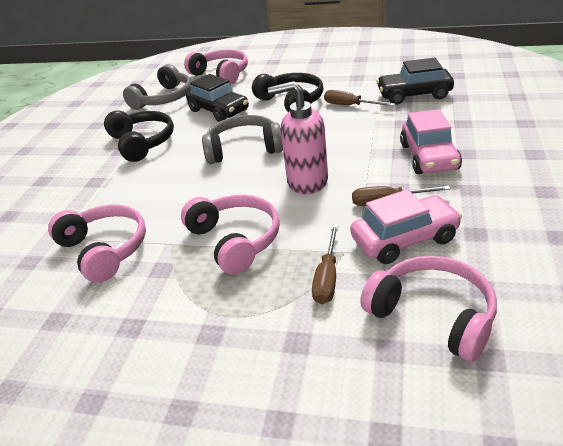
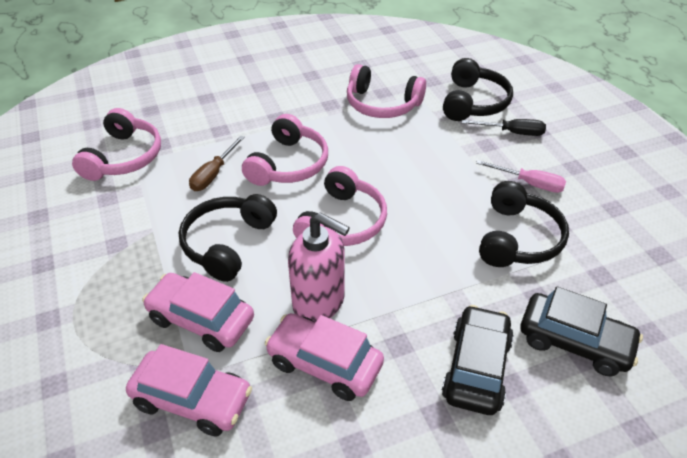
black headphones: 2 -> 3
black screwdriver: 0 -> 1
brown screwdriver: 3 -> 1
grey headphones: 2 -> 0
pink car: 2 -> 3
pink screwdriver: 0 -> 1

